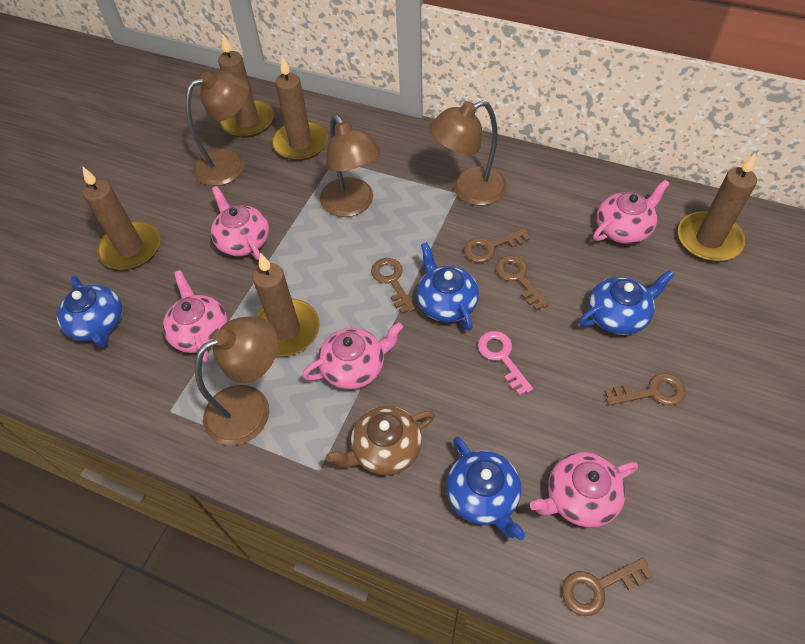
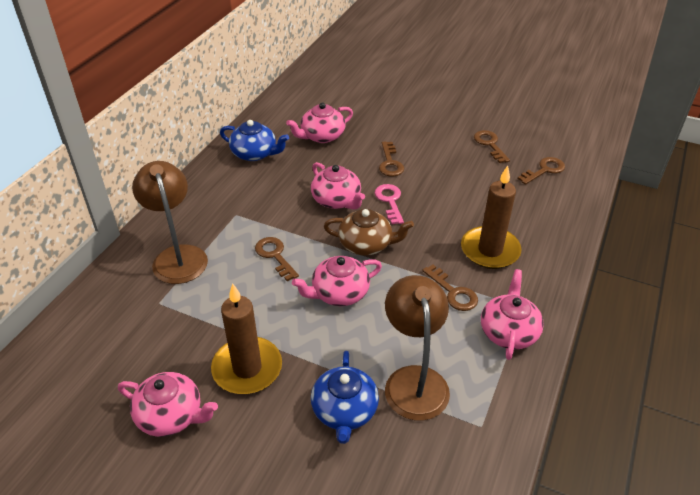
blue teapot: 4 -> 2
brown candle: 5 -> 2
brown lamp: 4 -> 2

